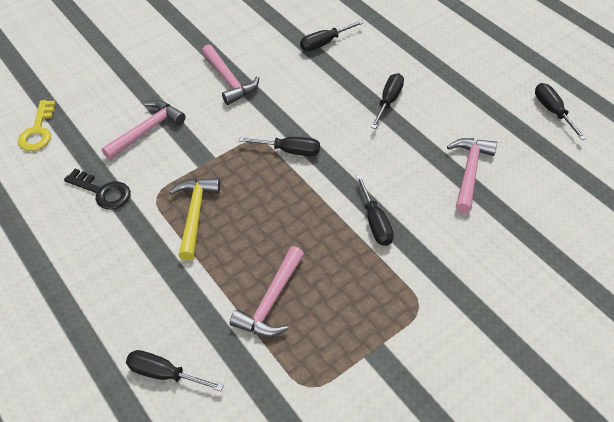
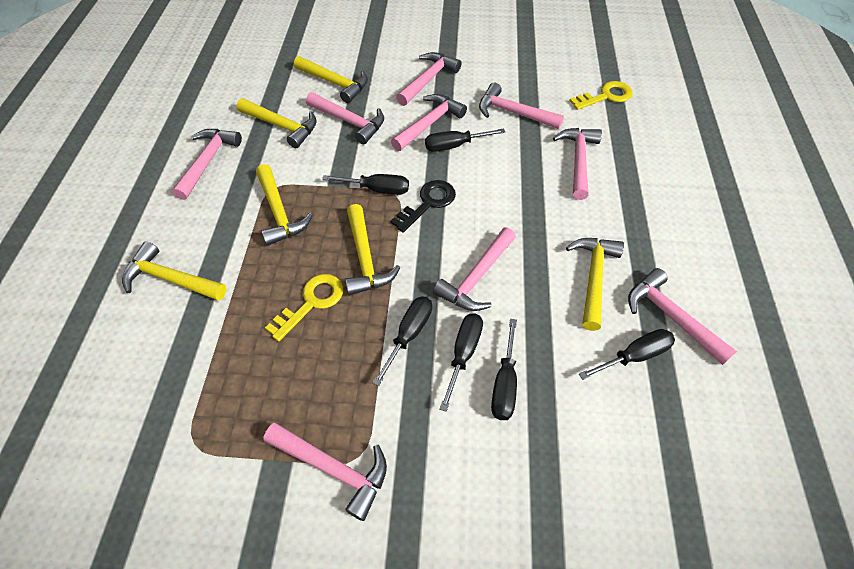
pink hammer: 4 -> 9
yellow hammer: 1 -> 6
yellow key: 1 -> 2

